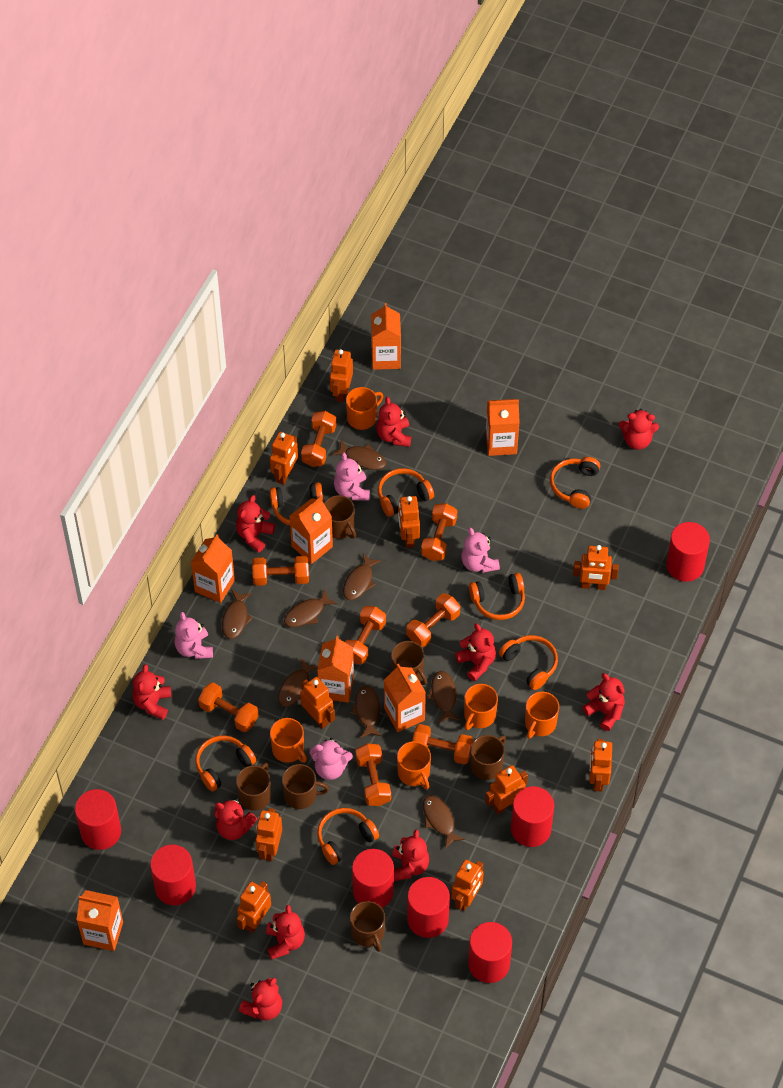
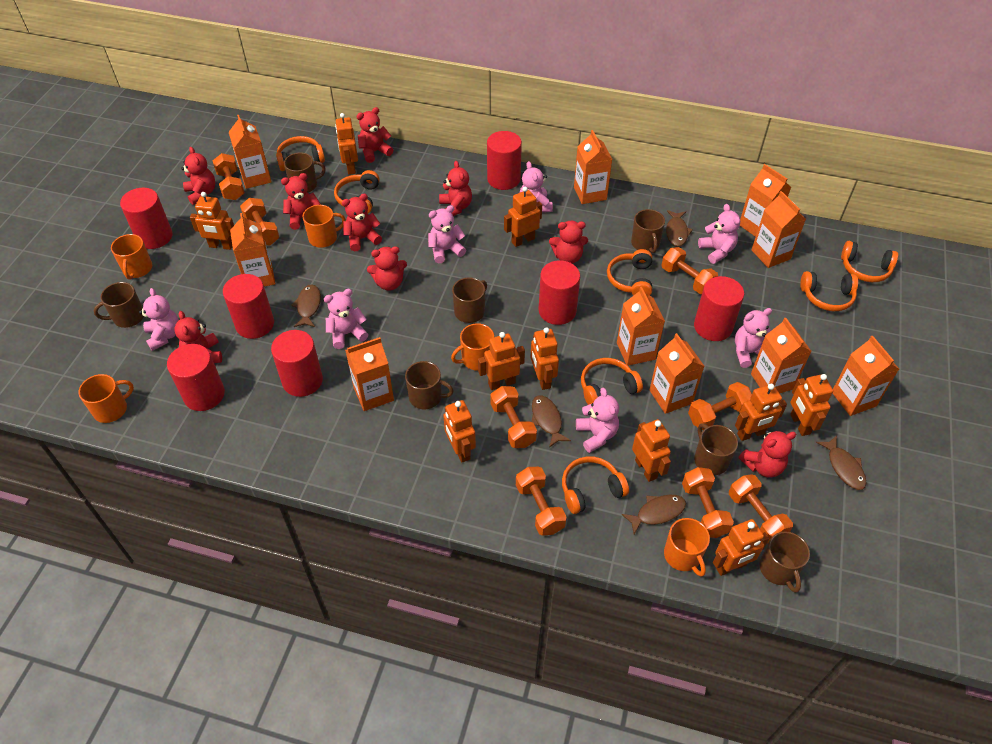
brown fish: 8 -> 5
brown mug: 6 -> 7
orange carton: 7 -> 10
pink teddy bear: 4 -> 7
red teddy bear: 10 -> 9

